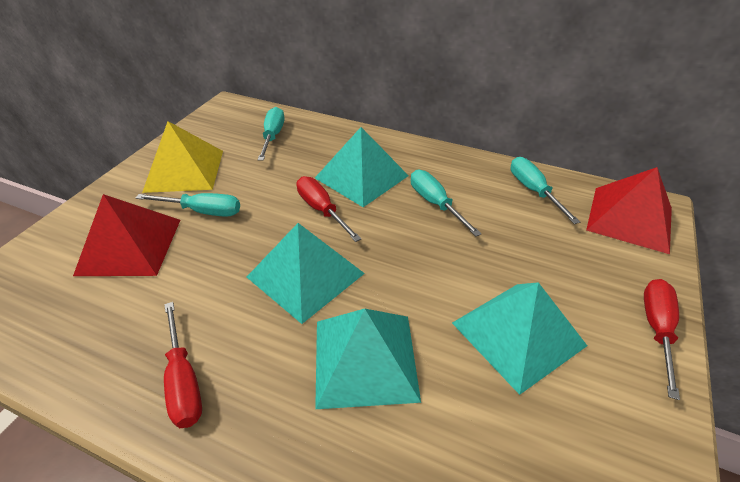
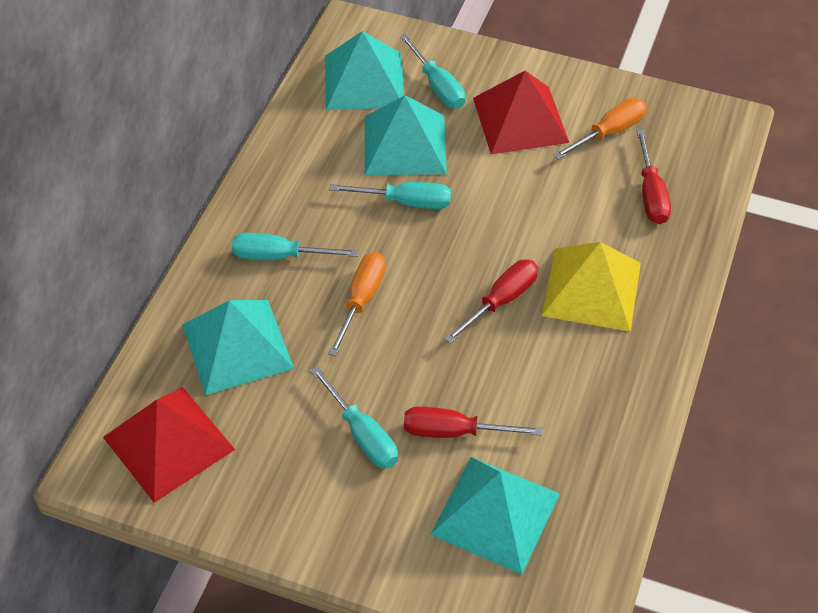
orange screwdriver: 0 -> 2

